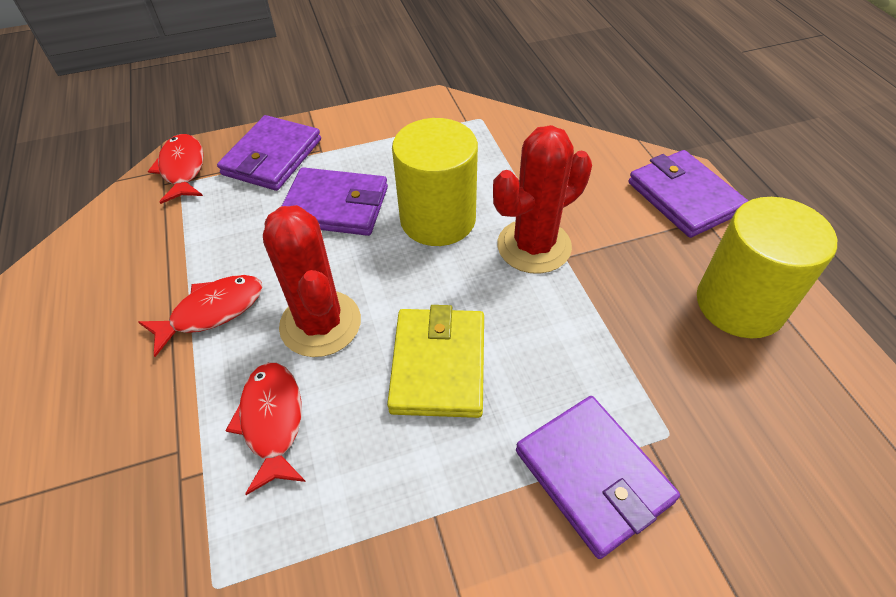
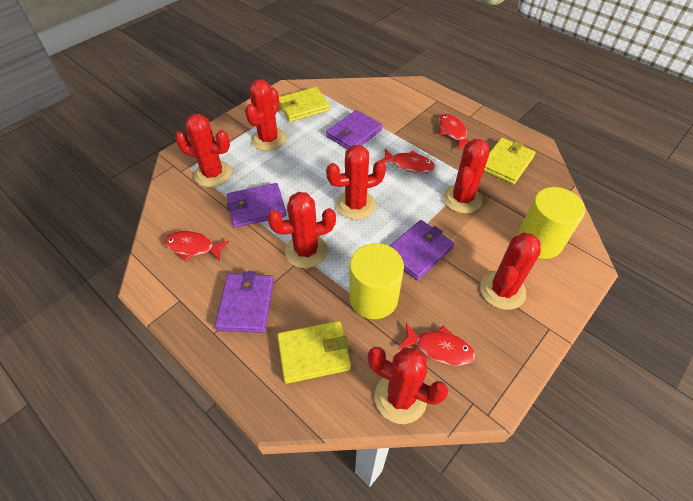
red cactus: 2 -> 7
red fish: 3 -> 4
yellow wallet: 1 -> 3

